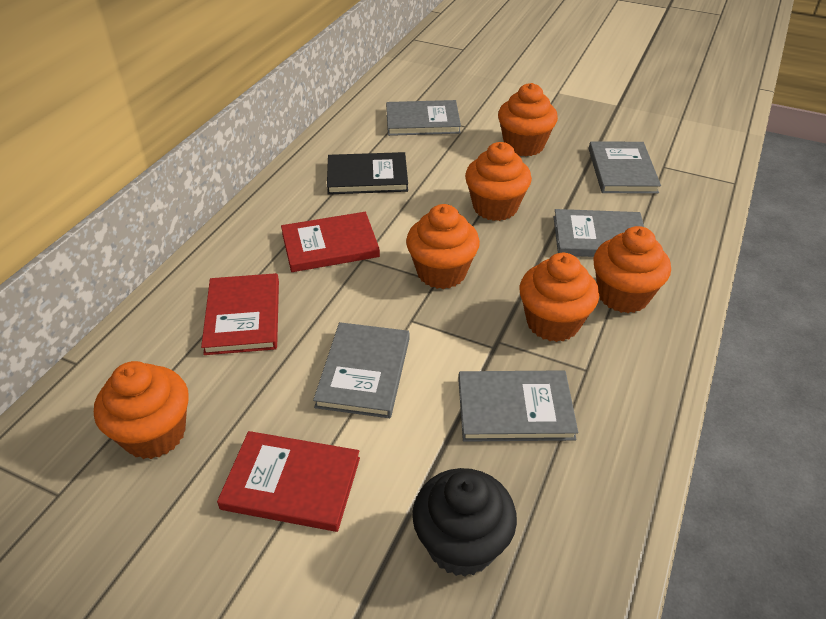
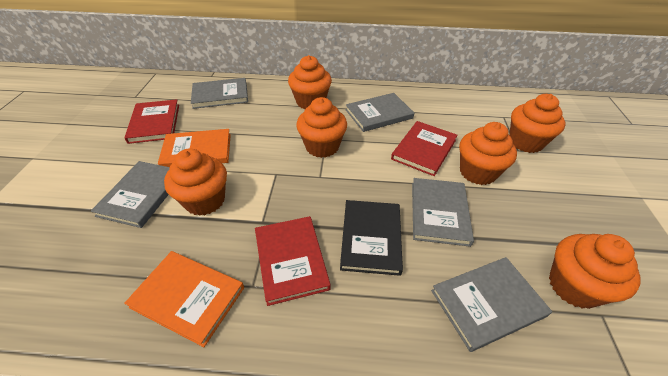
black cupcake: 1 -> 0
orange book: 0 -> 2

